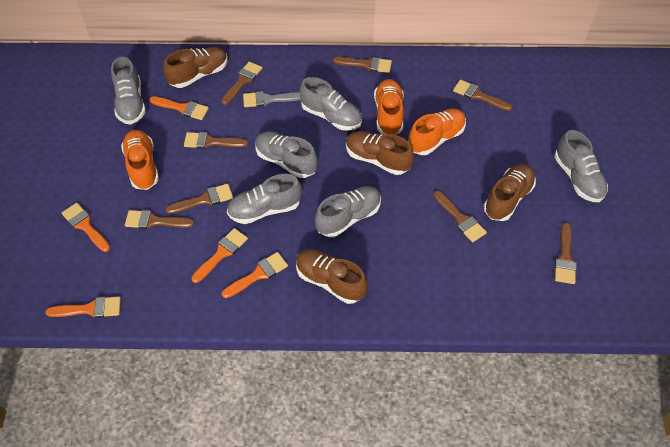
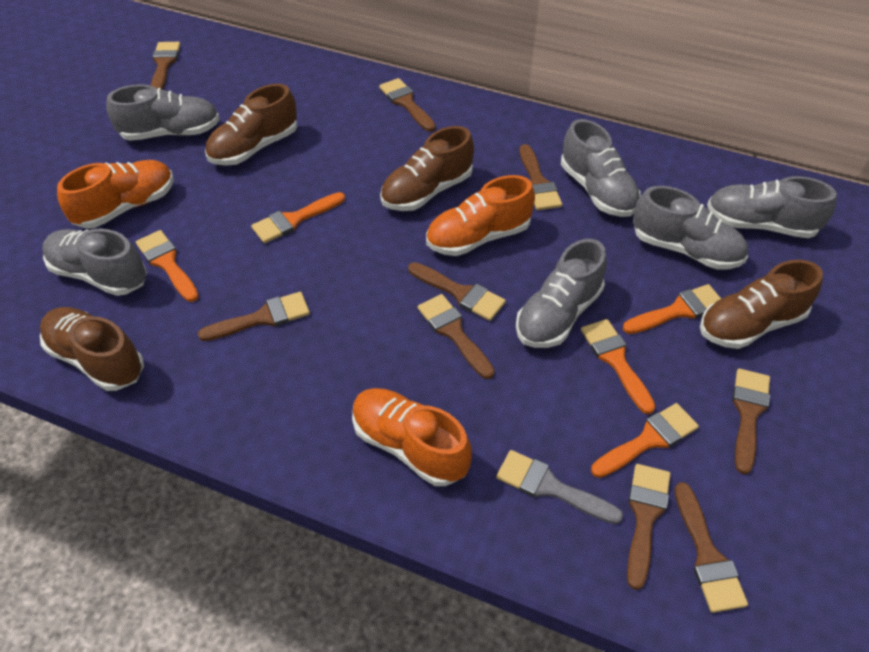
brown brush: 8 -> 9

